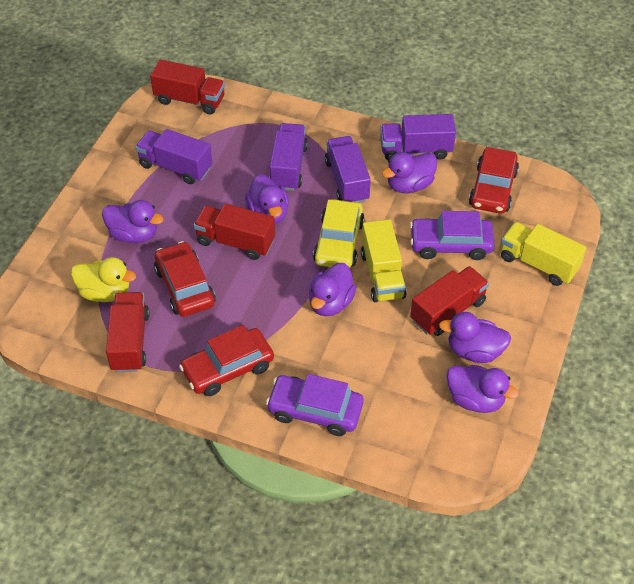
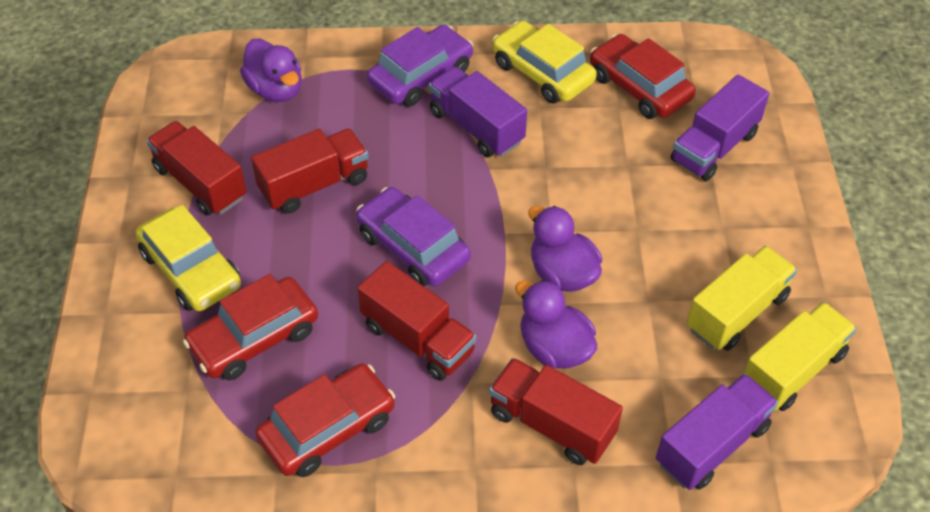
purple duck: 6 -> 3
purple truck: 4 -> 3
yellow car: 1 -> 2
yellow duck: 1 -> 0

